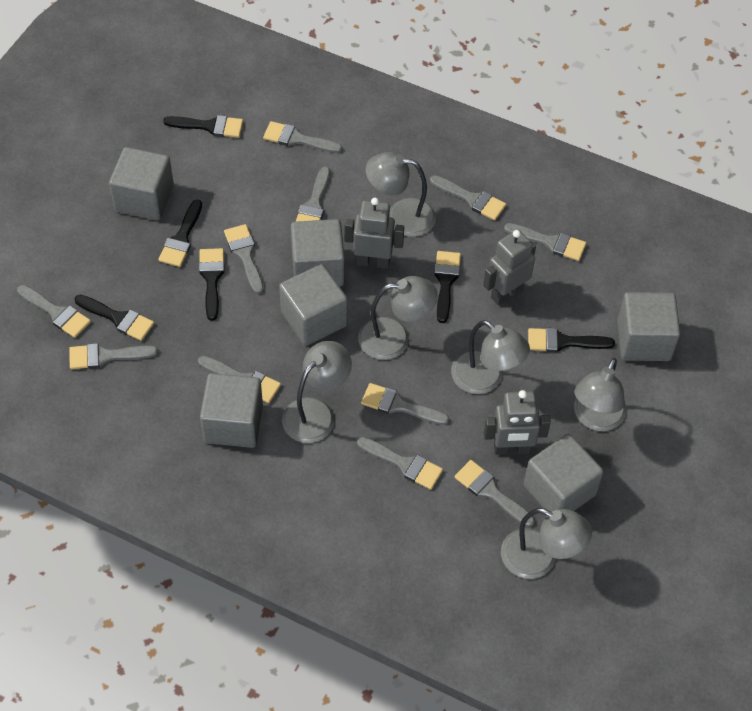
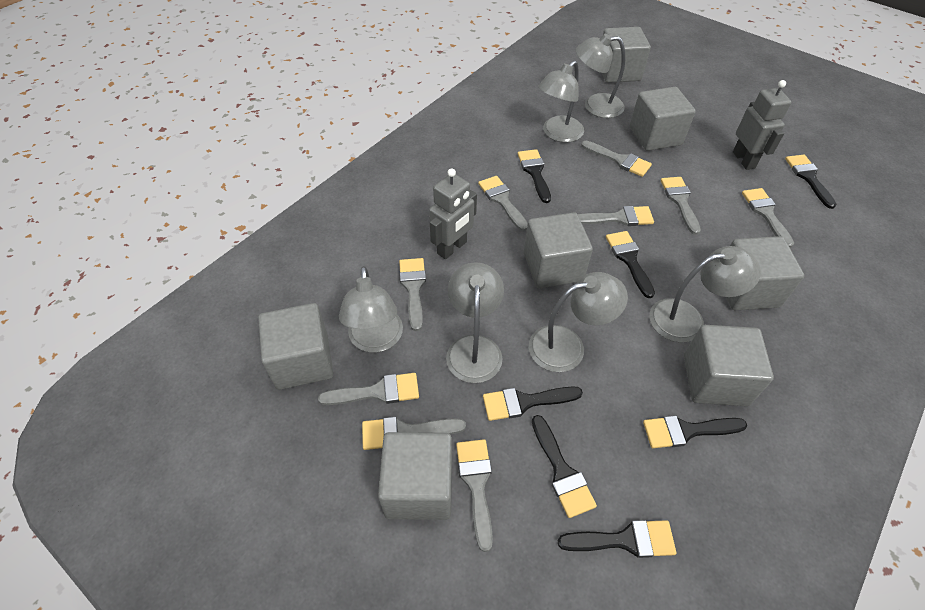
black brush: 6 -> 7
grey brush: 11 -> 9
grey cube: 6 -> 7
grey robot: 3 -> 2

